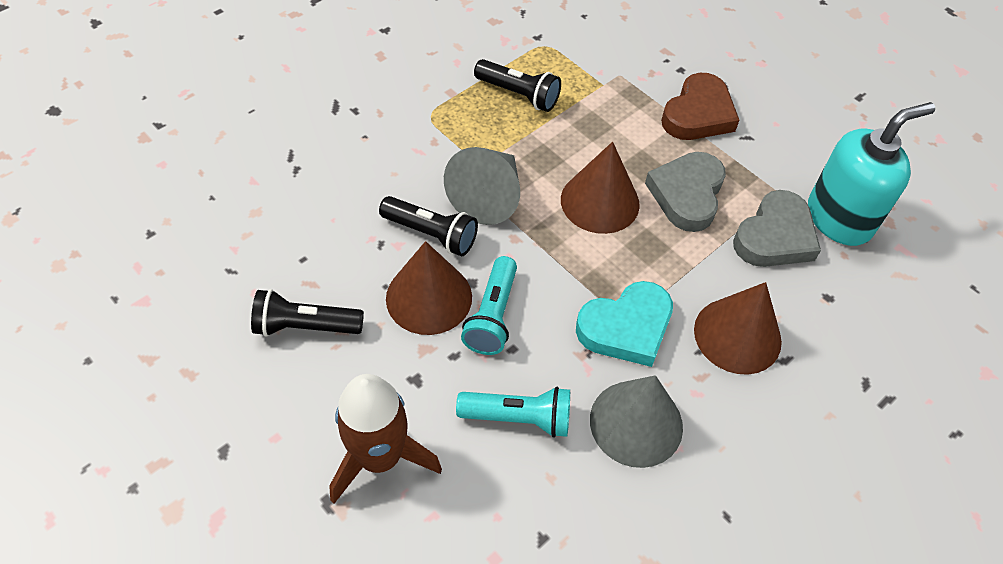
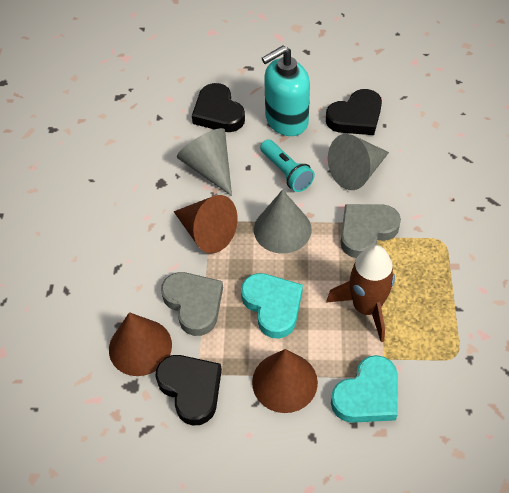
black flashlight: 3 -> 0
black heart: 0 -> 3
brown heart: 1 -> 0
grey cone: 2 -> 3
turquoise flashlight: 2 -> 1
turquoise heart: 1 -> 2

